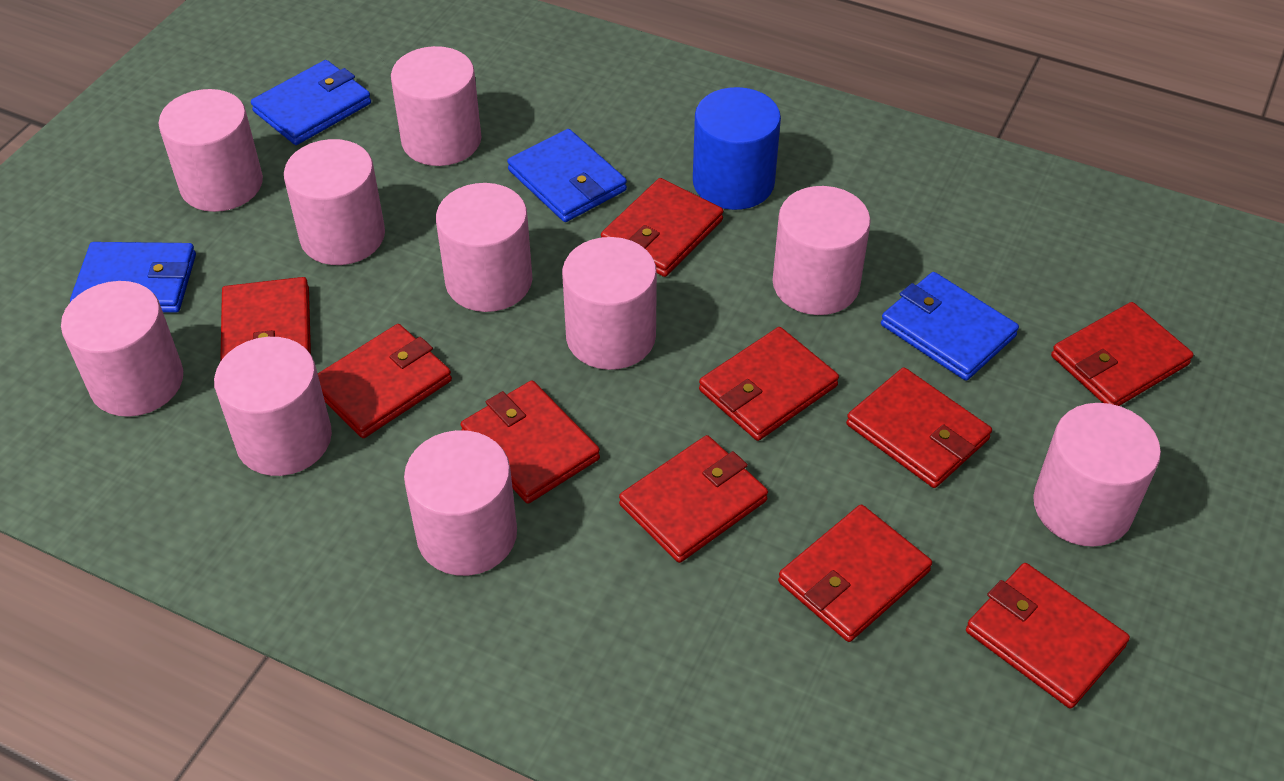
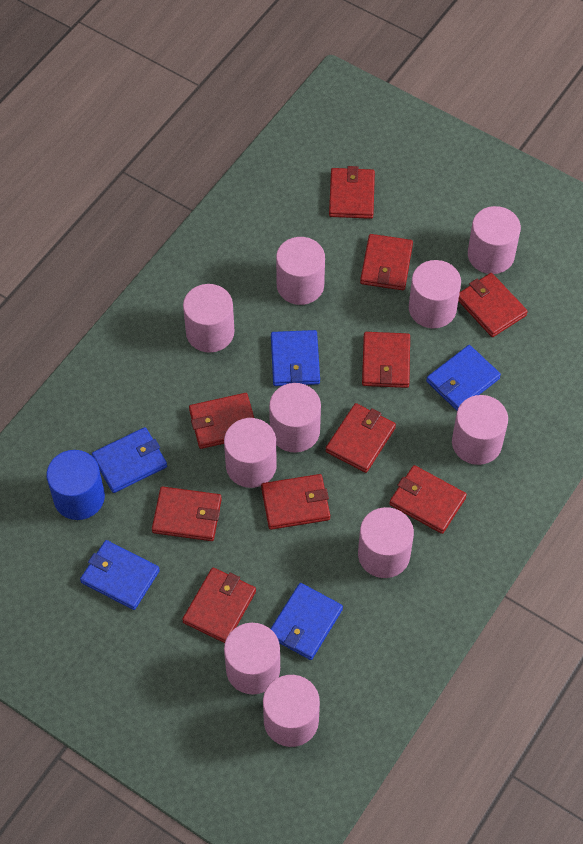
blue wallet: 4 -> 5

